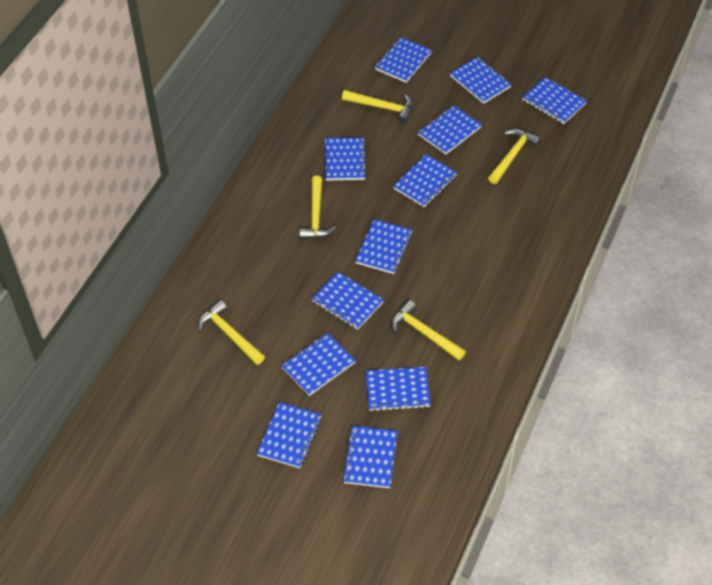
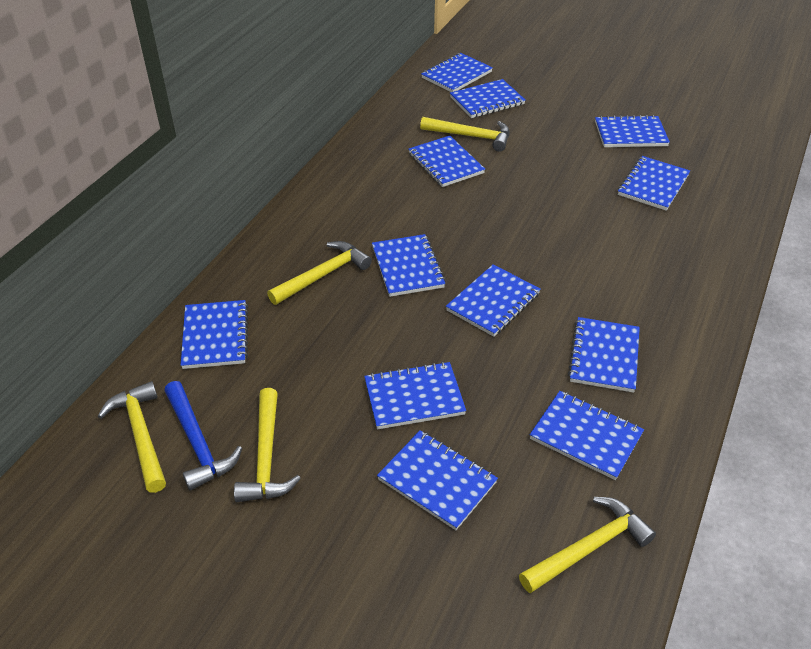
blue hammer: 0 -> 1

